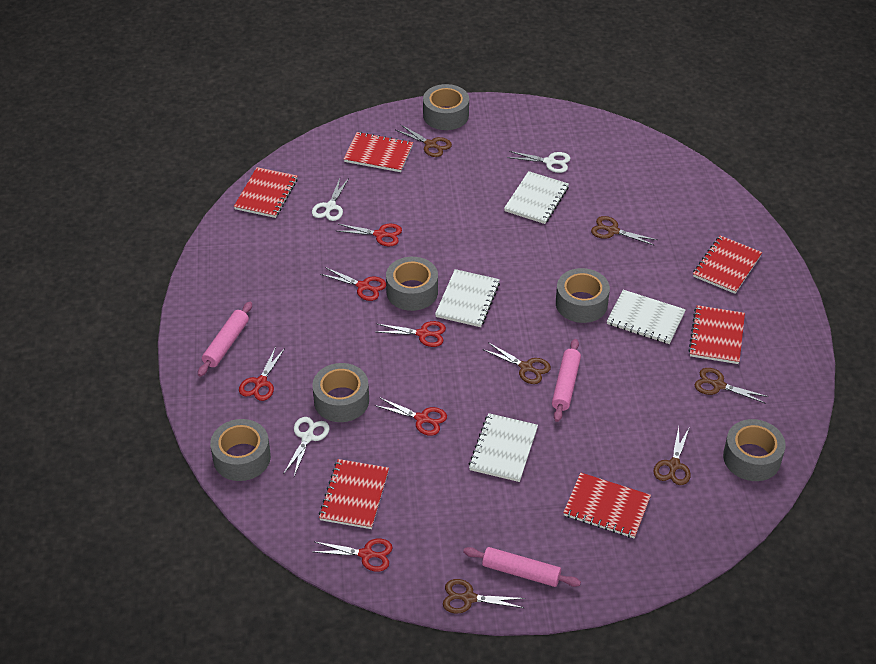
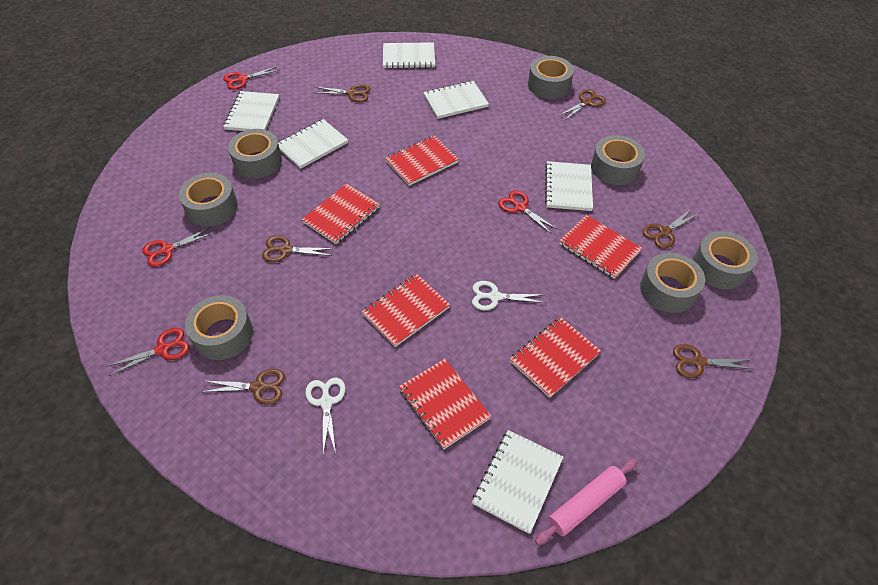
grey tape: 6 -> 7
pink rolling pin: 3 -> 1
red scissors: 6 -> 4
white notebook: 4 -> 6
white scissors: 3 -> 2

